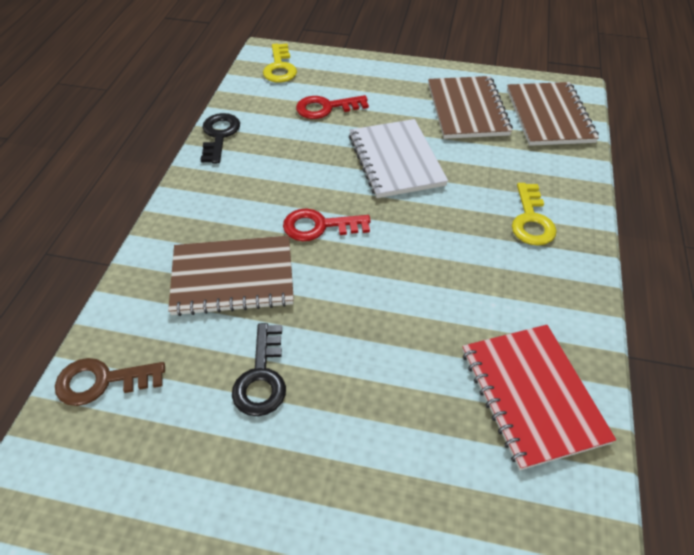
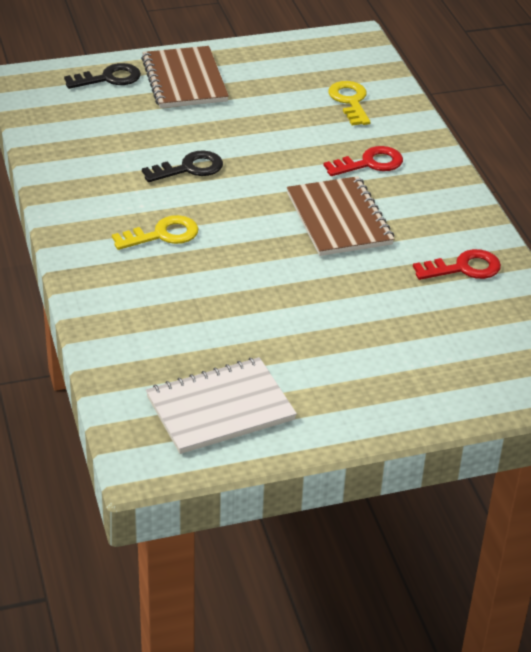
brown key: 1 -> 0
brown notebook: 3 -> 2
red notebook: 1 -> 0

